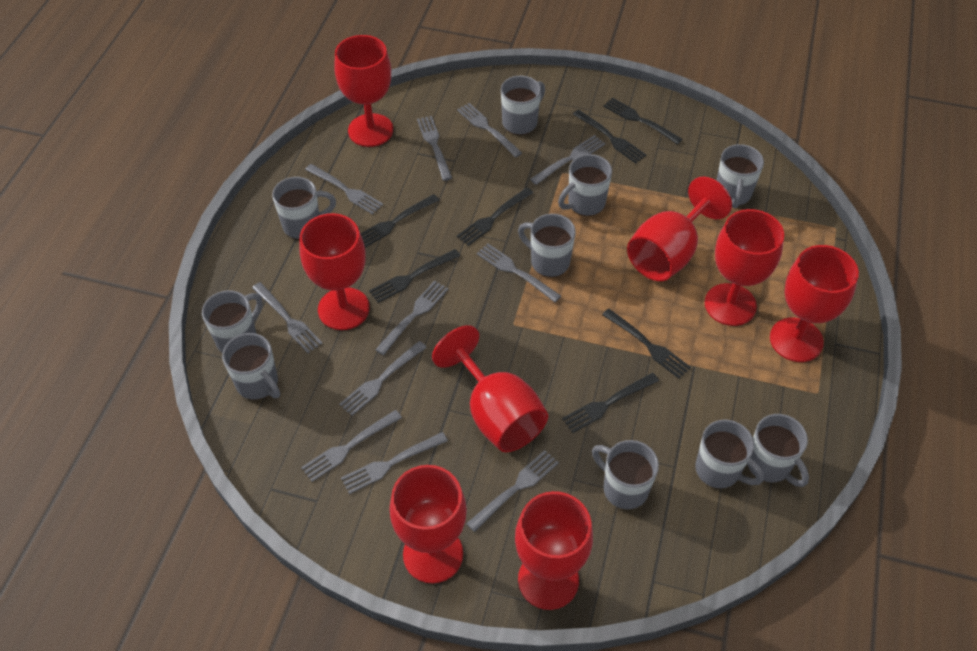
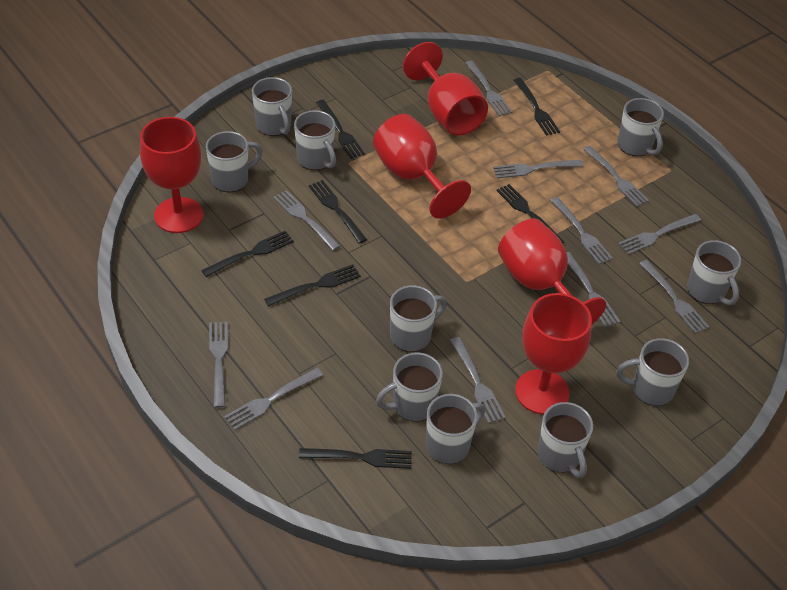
red goblet: 8 -> 5

